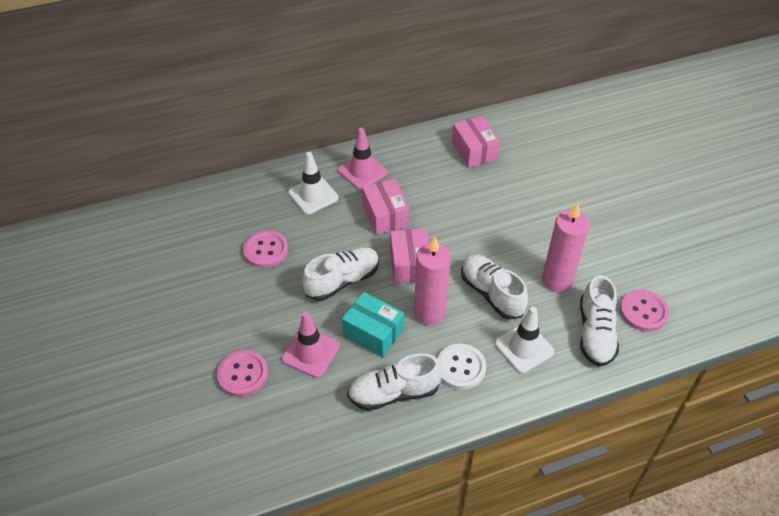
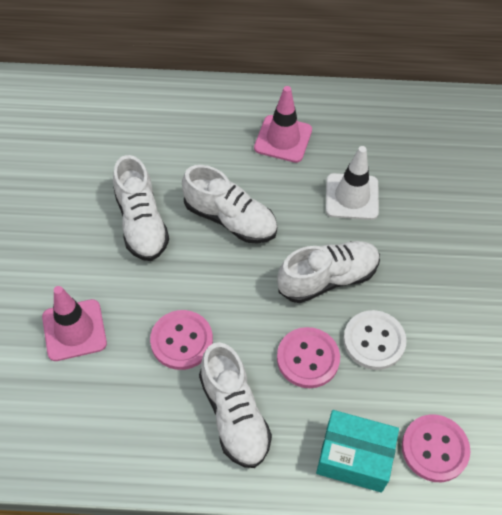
pink box: 3 -> 0
pink candle: 2 -> 0
white traffic cone: 2 -> 1

